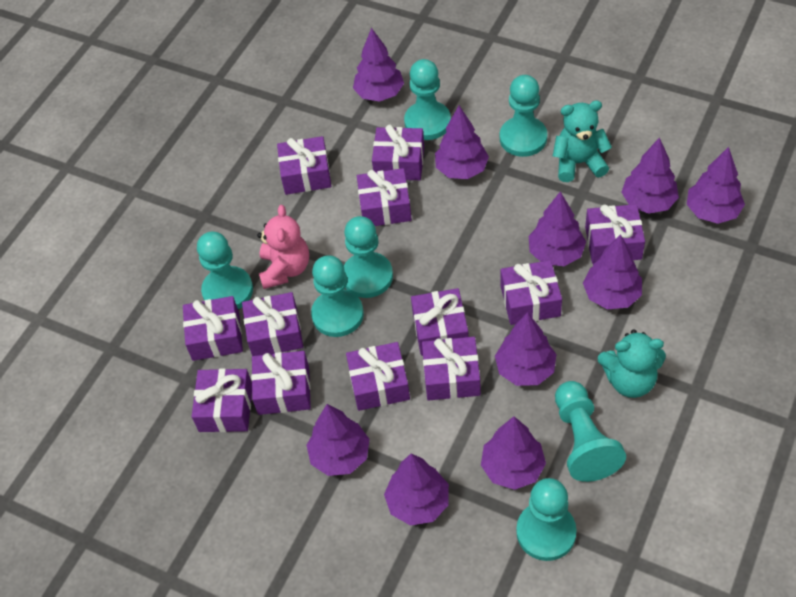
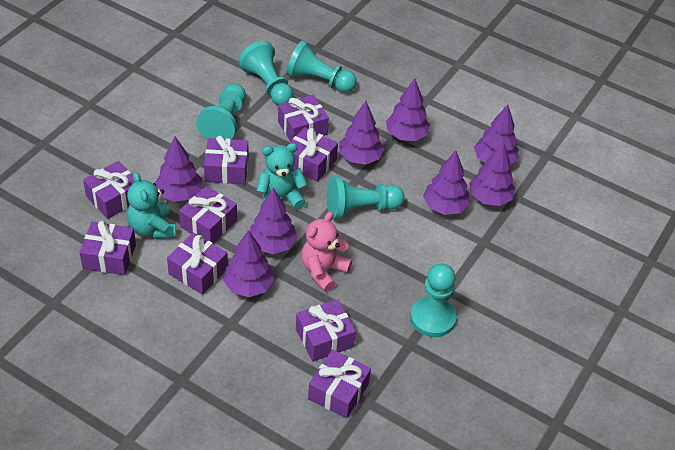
purple gift: 12 -> 9
purple tree: 10 -> 8
turquoise pawn: 7 -> 5

